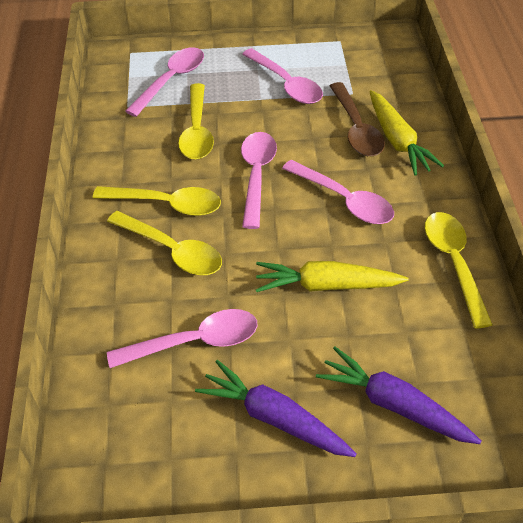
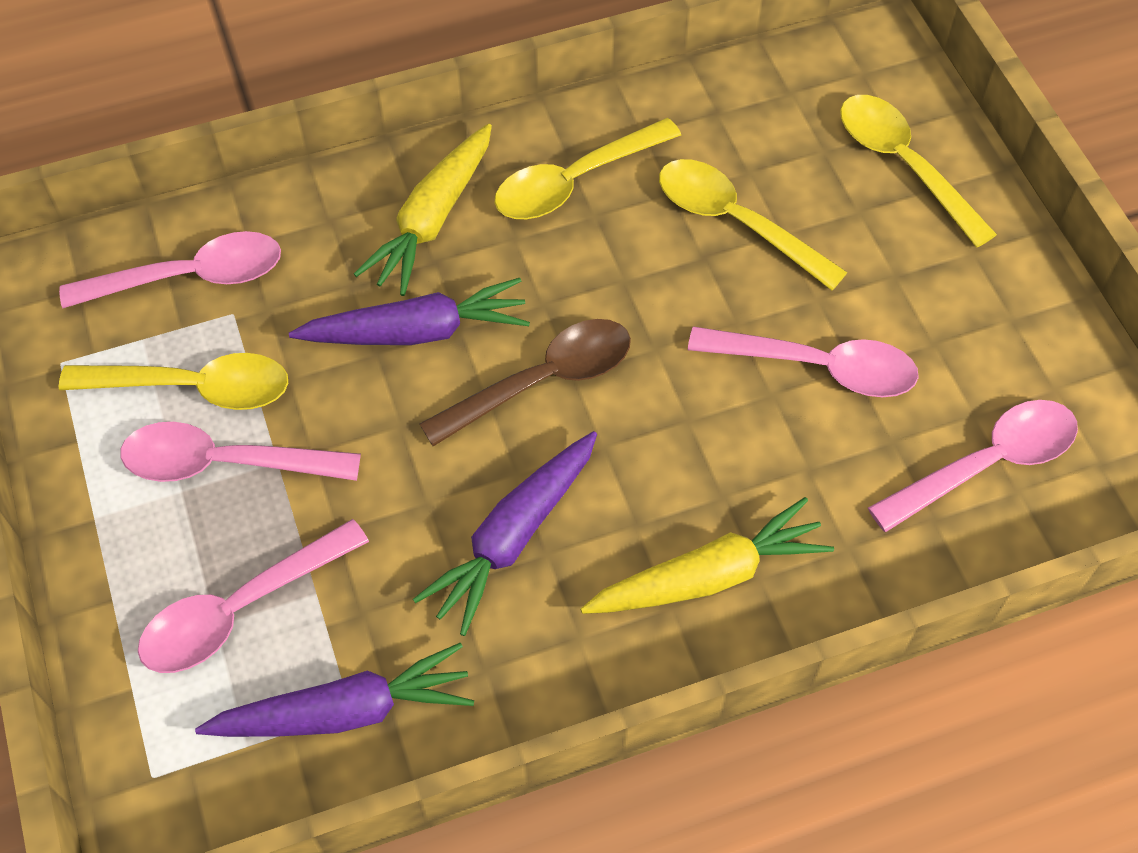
purple carrot: 2 -> 3

